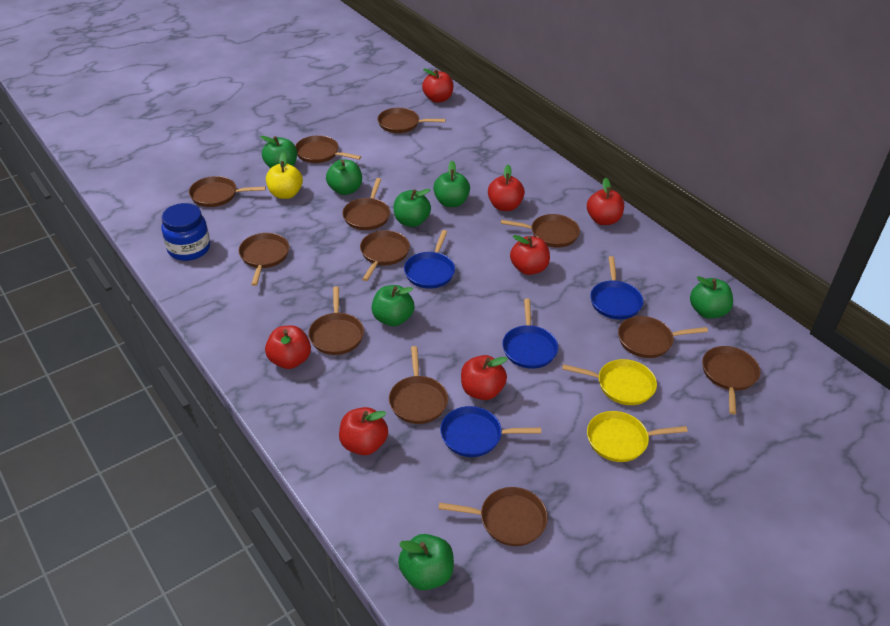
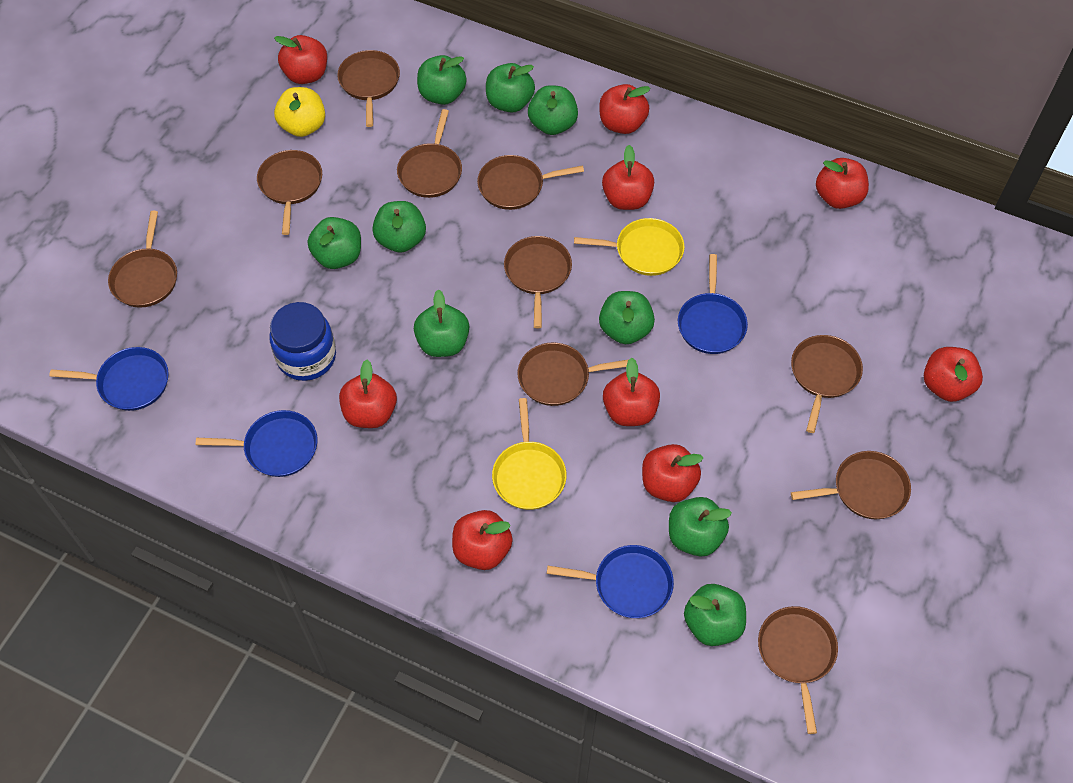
brown pan: 12 -> 10
green apple: 7 -> 9
red apple: 7 -> 9

